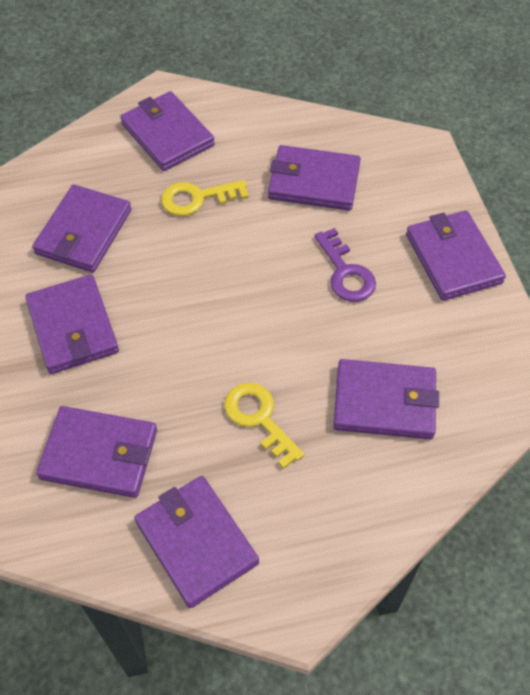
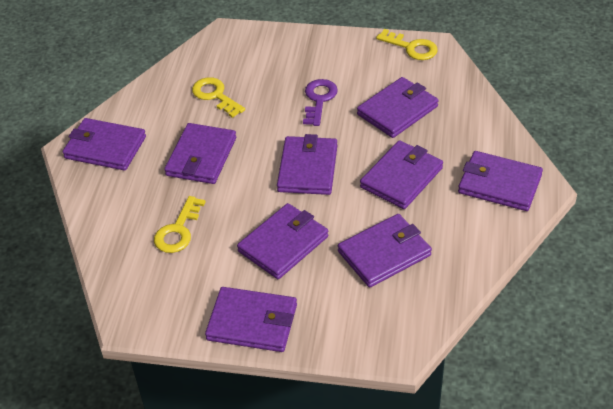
purple wallet: 8 -> 9
yellow key: 2 -> 3

